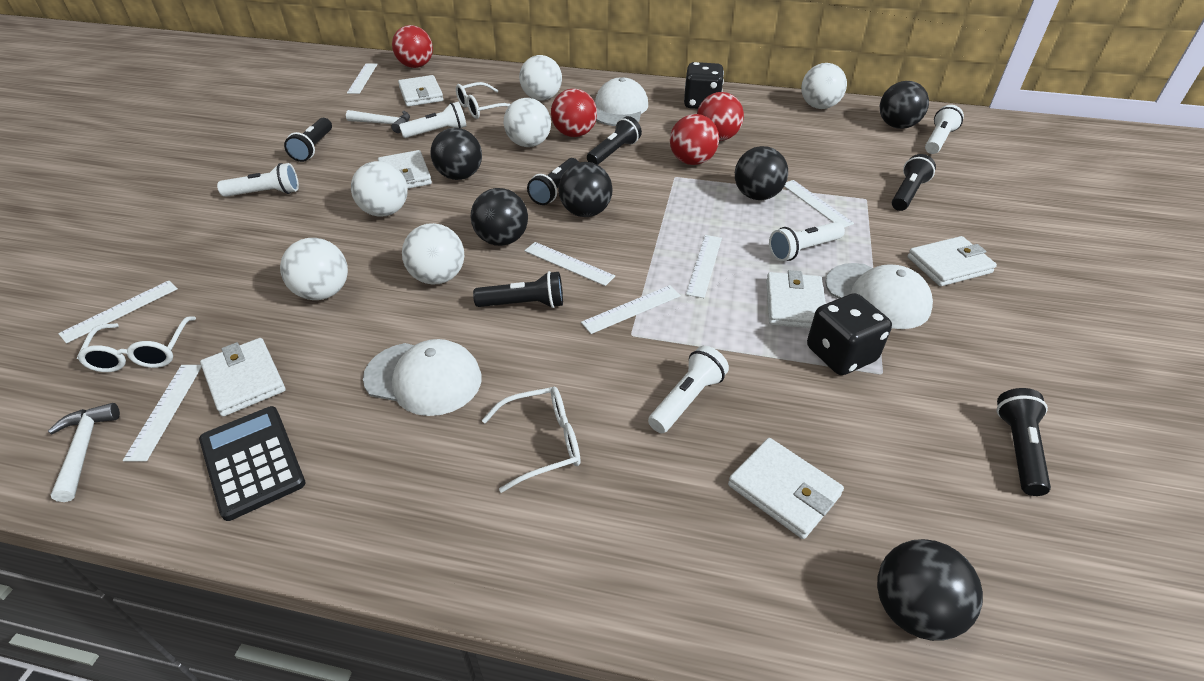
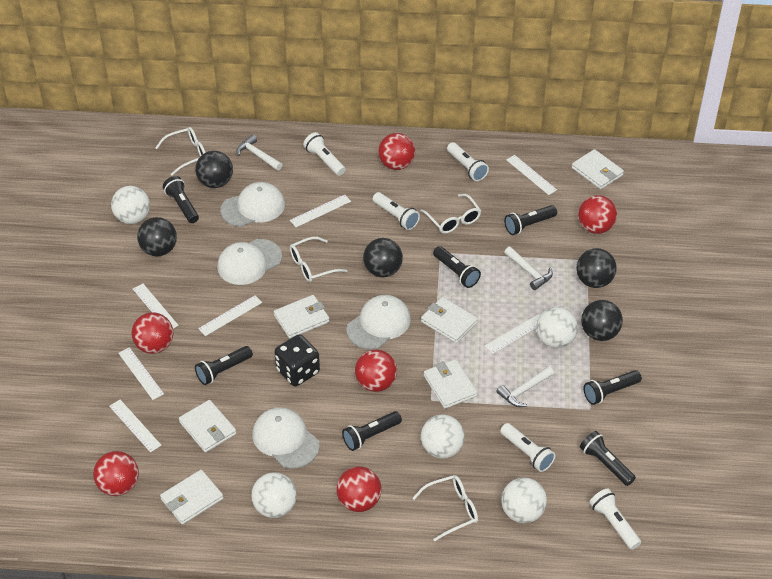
black ball: 6 -> 5
black calculator: 1 -> 0
black dice: 2 -> 1
black flashlight: 6 -> 7
red ball: 4 -> 6
white ball: 6 -> 5
white cap: 3 -> 4
white glasses: 3 -> 4
white hammer: 2 -> 3

